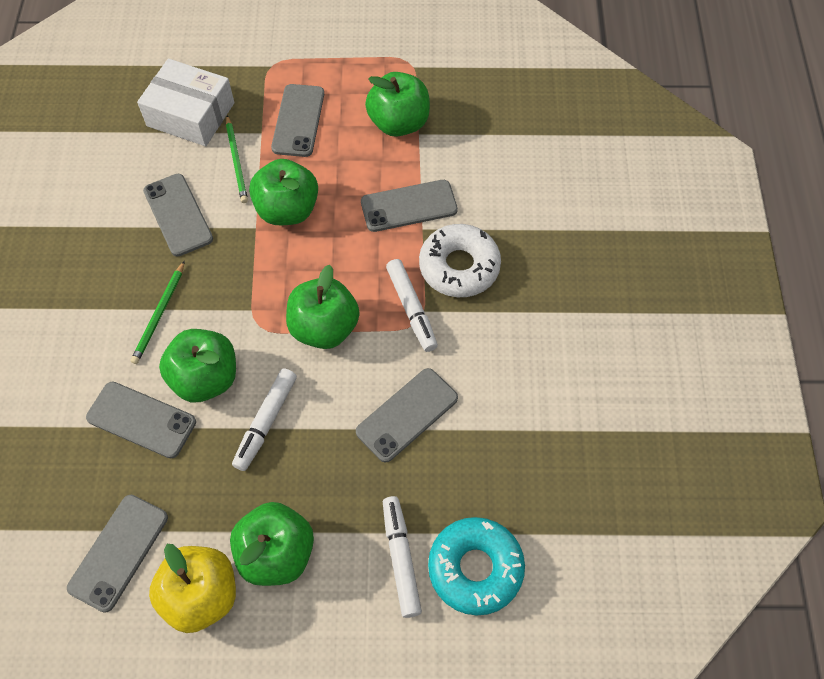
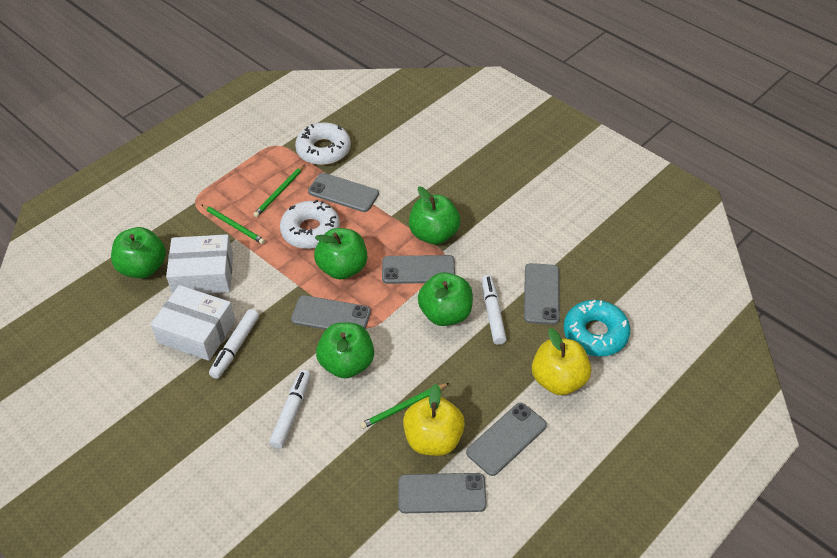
green pencil: 2 -> 3
white box: 1 -> 2
white donut: 1 -> 2
yellow apple: 1 -> 2

